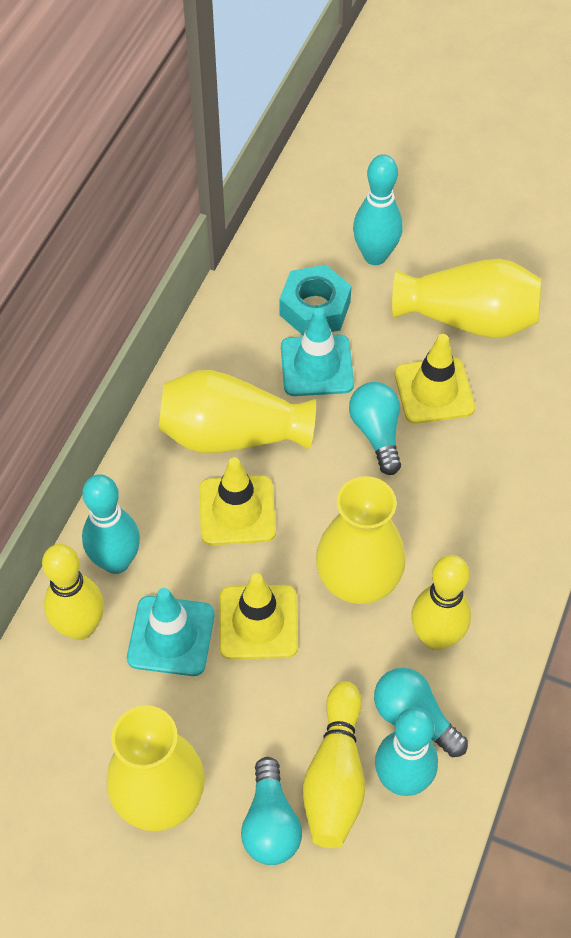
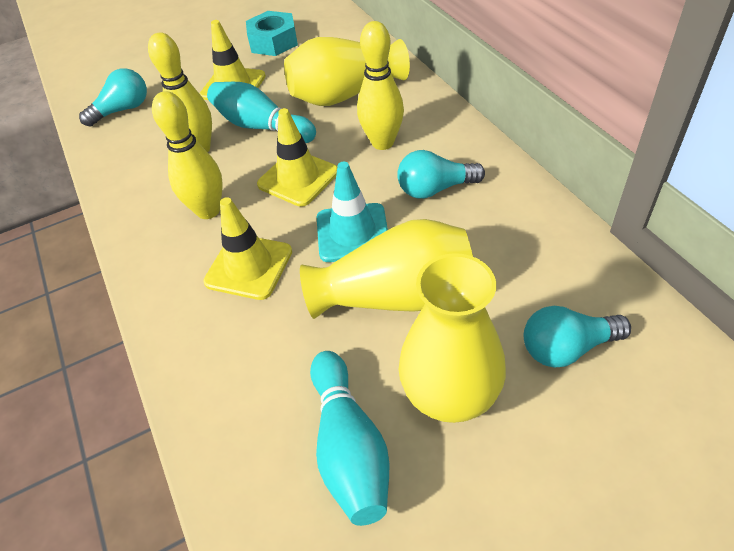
turquoise bowling pin: 3 -> 2
turquoise traffic cone: 2 -> 1
yellow vase: 4 -> 3

